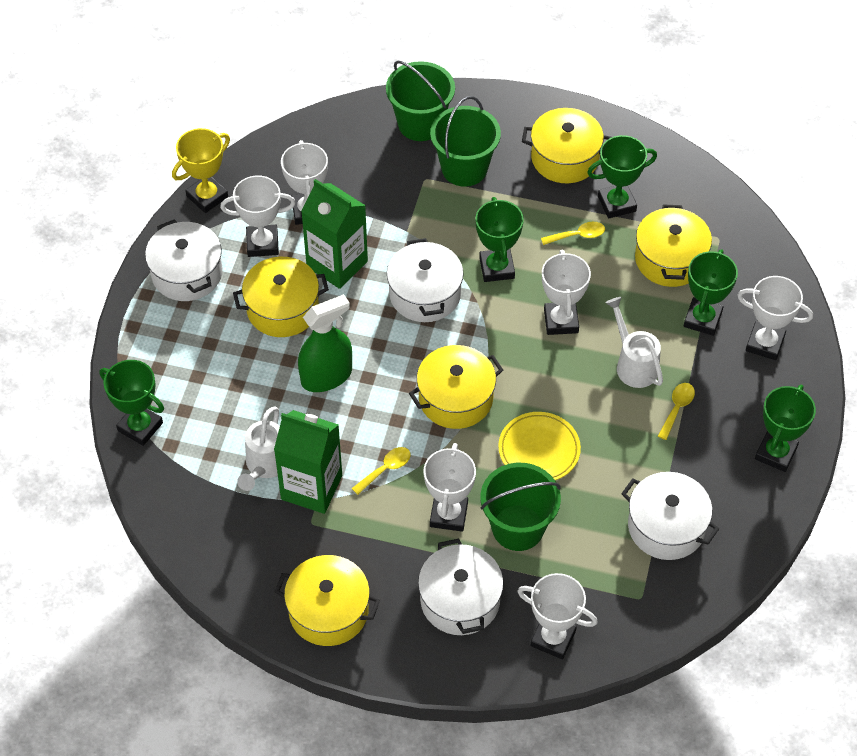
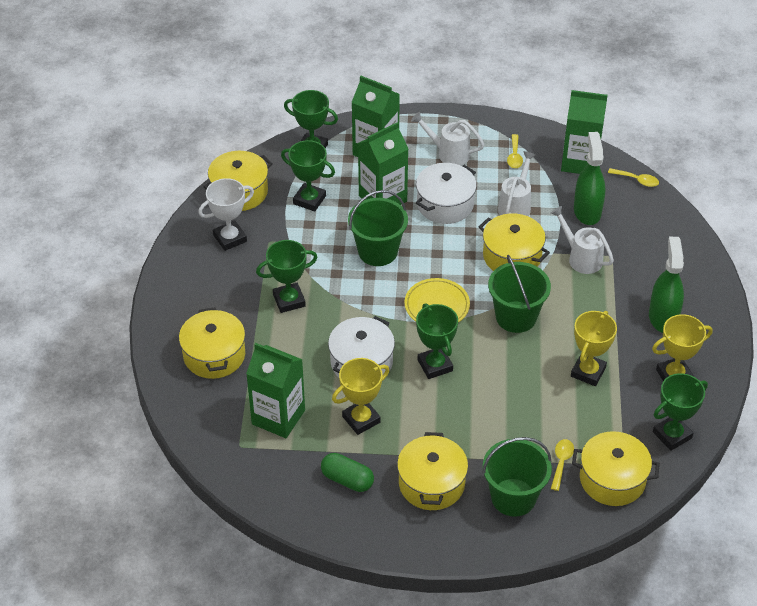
green capsule: 0 -> 1
green carton: 2 -> 4
green spray bottle: 1 -> 2
white pot: 4 -> 2
white trophy: 6 -> 1
white watering can: 2 -> 3
yellow trophy: 1 -> 3

